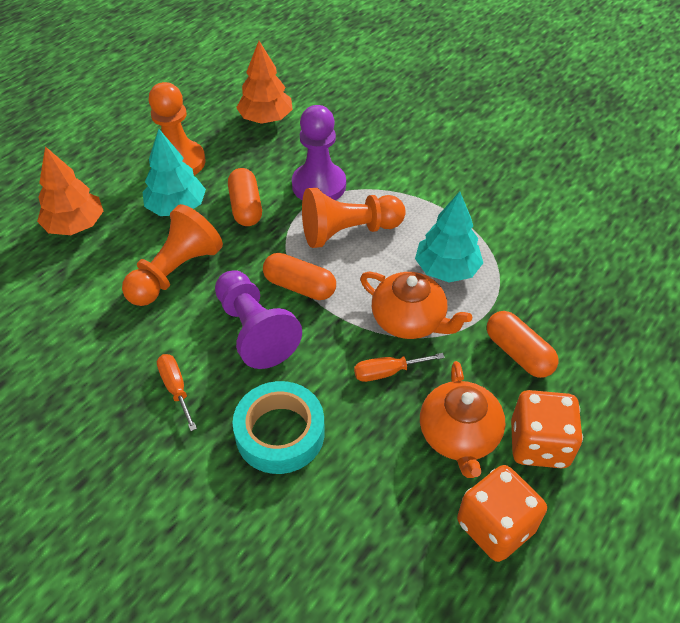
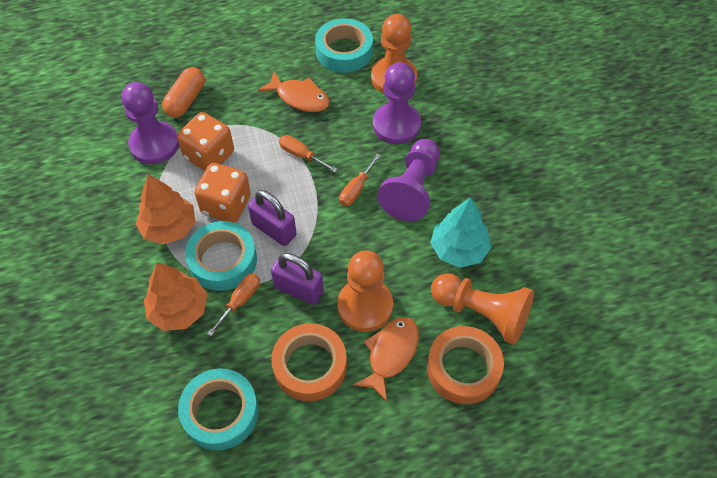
orange capsule: 3 -> 1
orange fish: 0 -> 2
orange screwdriver: 2 -> 3
orange tape: 0 -> 2
orange teapot: 2 -> 0
purple padlock: 0 -> 2
purple pawn: 2 -> 3
turquoise tape: 1 -> 3
turquoise tree: 2 -> 1

